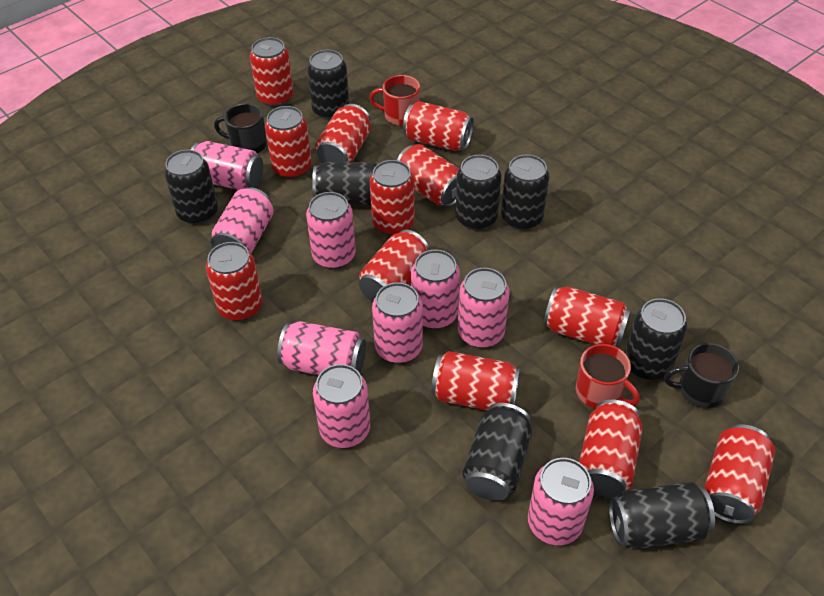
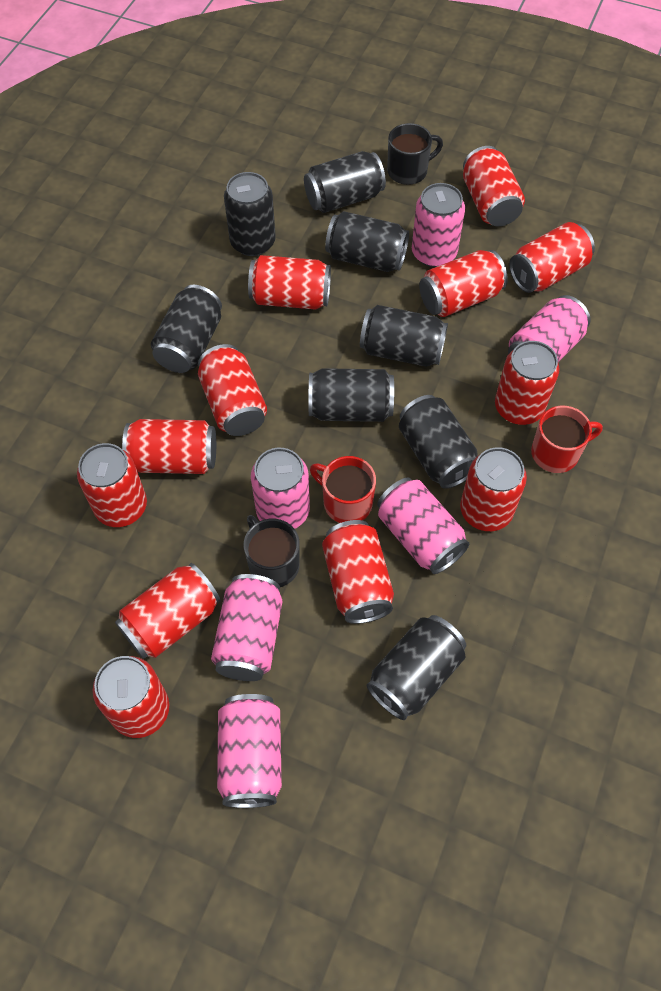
pink can: 9 -> 6

